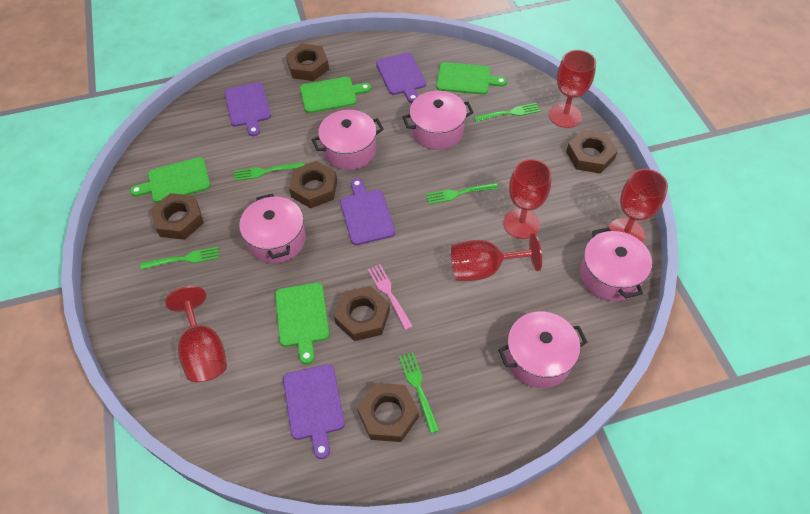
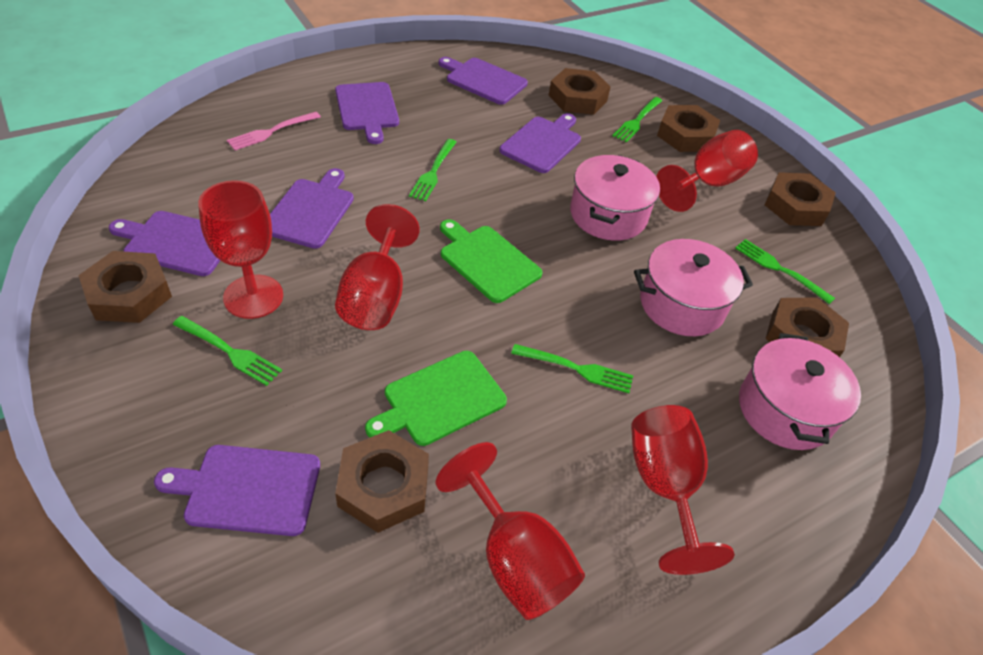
green cutting board: 4 -> 2
pink pot: 5 -> 3
purple cutting board: 4 -> 6

